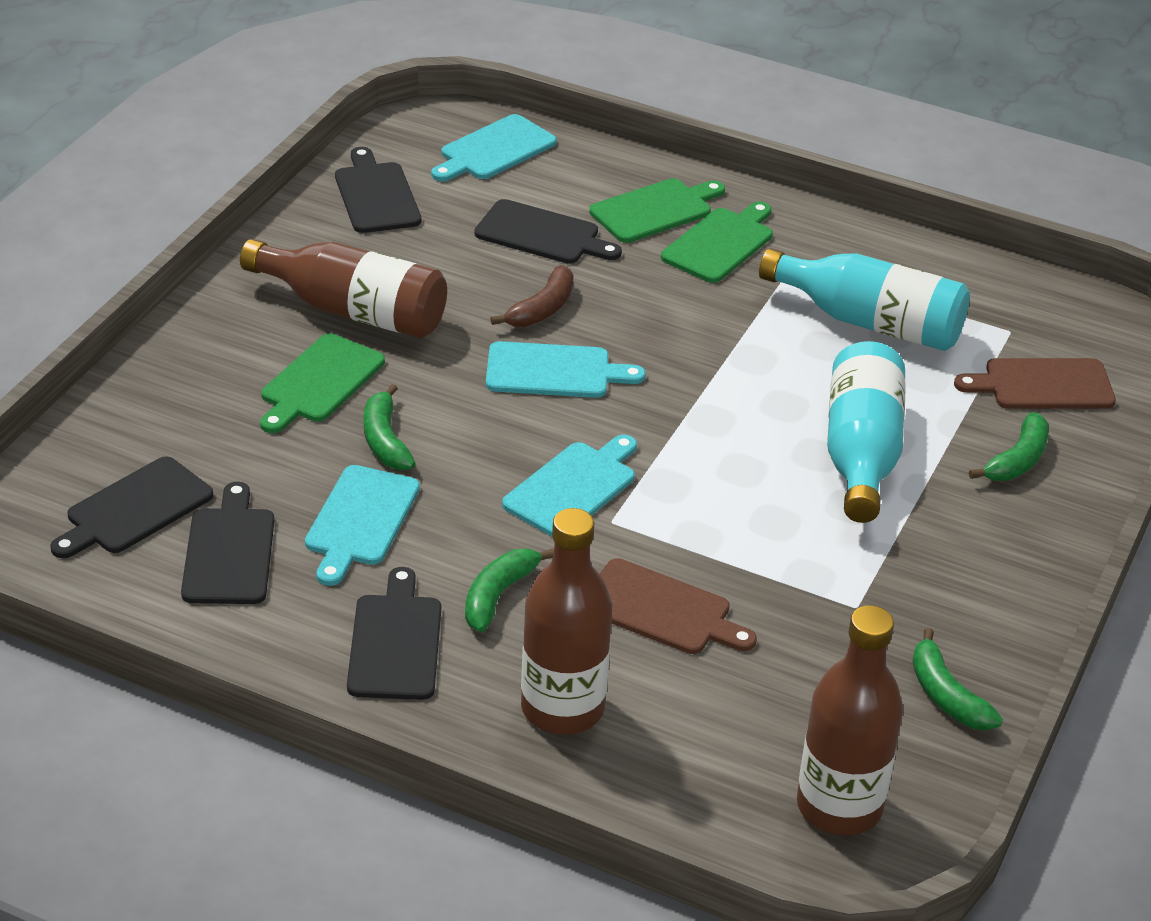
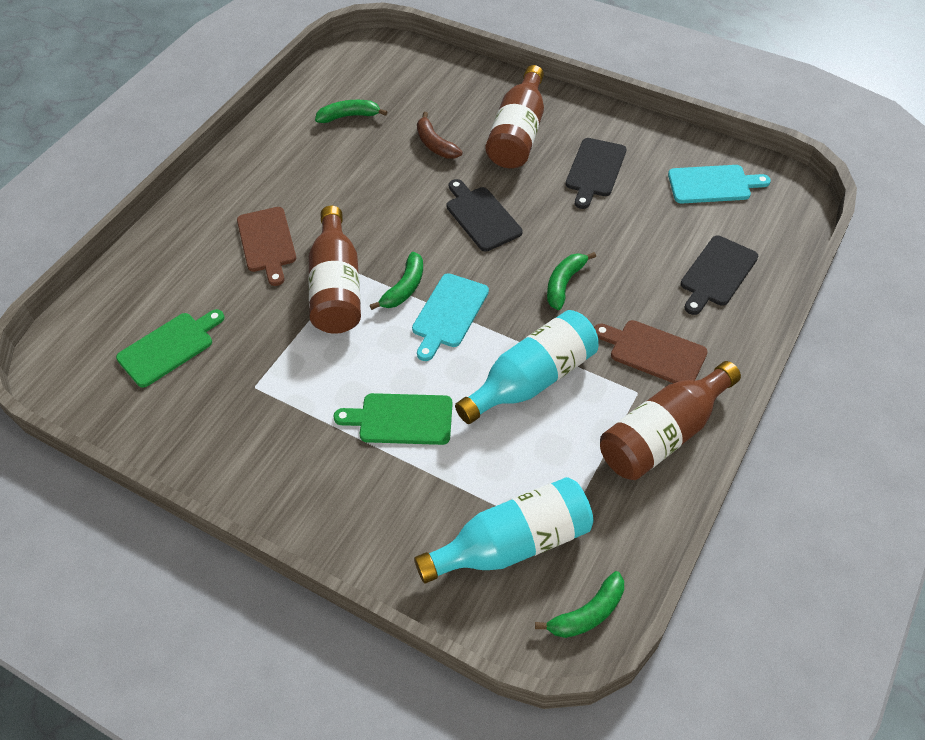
black cutting board: 5 -> 3
green cutting board: 3 -> 2
turquoise cutting board: 4 -> 2

